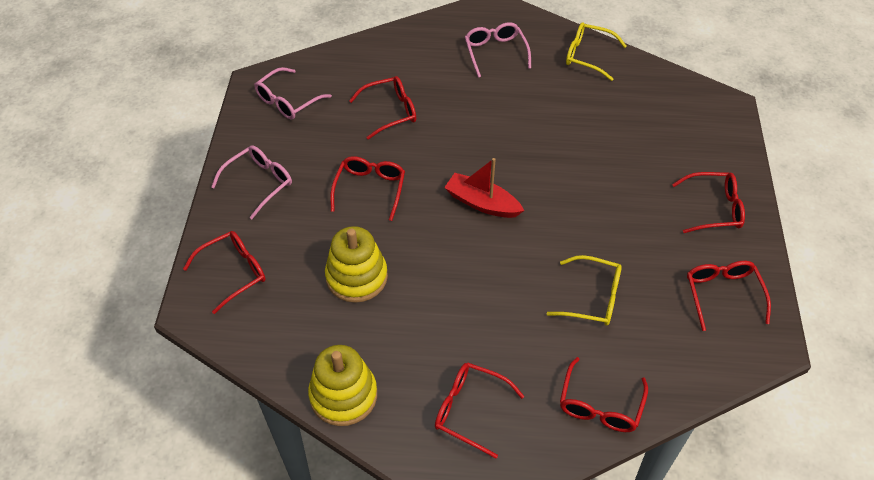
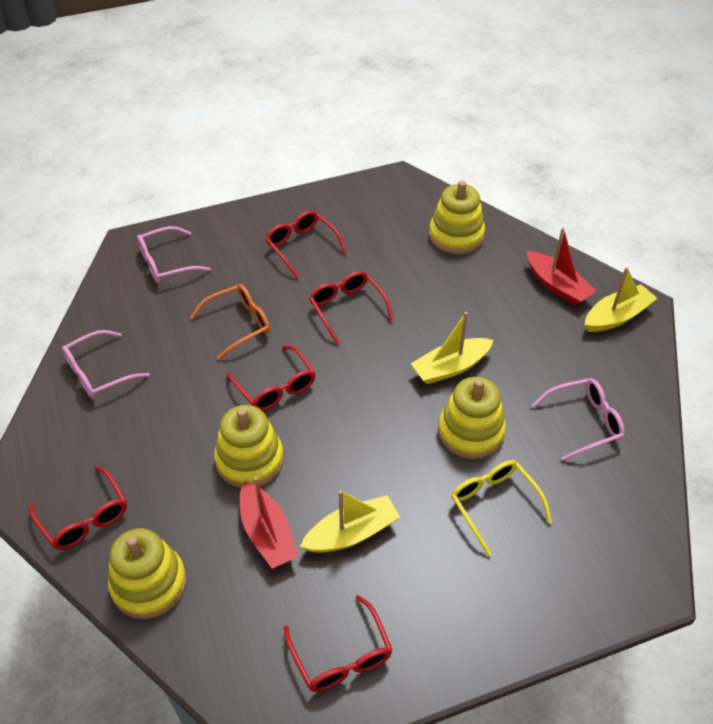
orange glasses: 0 -> 1
red boat: 1 -> 2
red glasses: 7 -> 5
yellow boat: 0 -> 3
yellow glasses: 2 -> 1
yellow stacking toy: 2 -> 4

